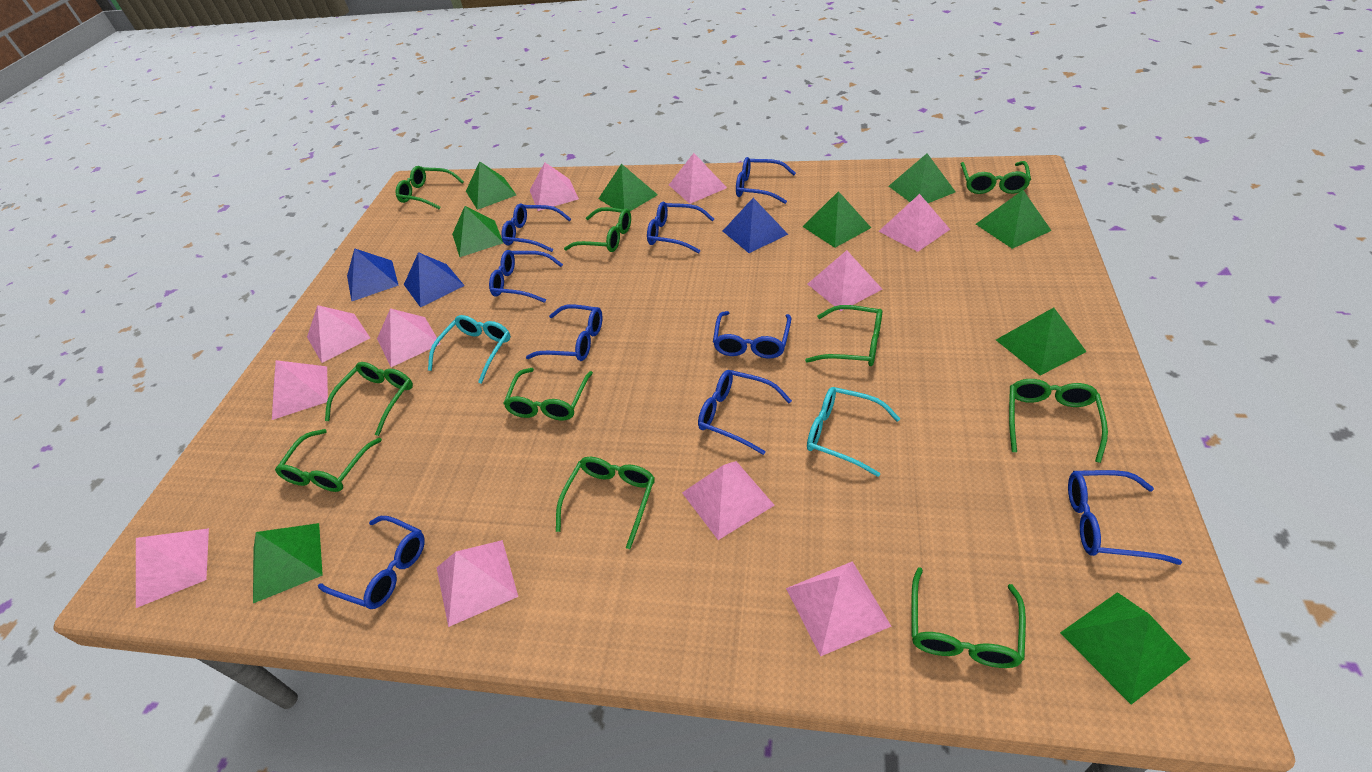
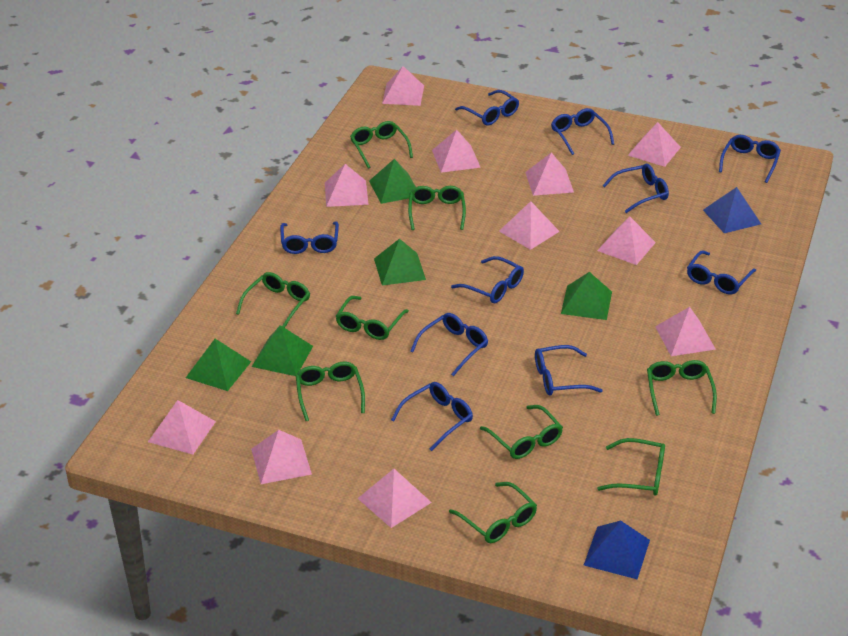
blue glasses: 9 -> 10
blue pyramid: 3 -> 2
green glasses: 10 -> 9
green pyramid: 9 -> 5
turquoise glasses: 2 -> 0

